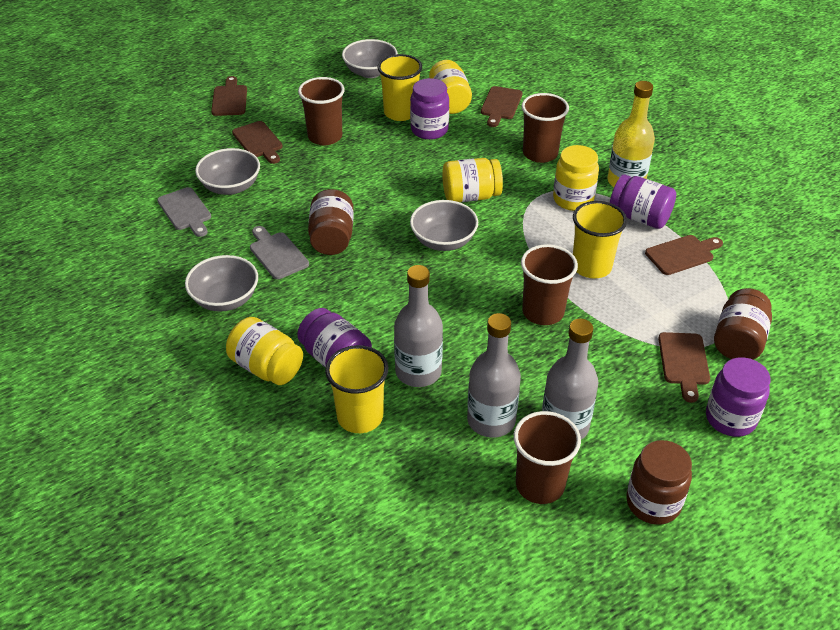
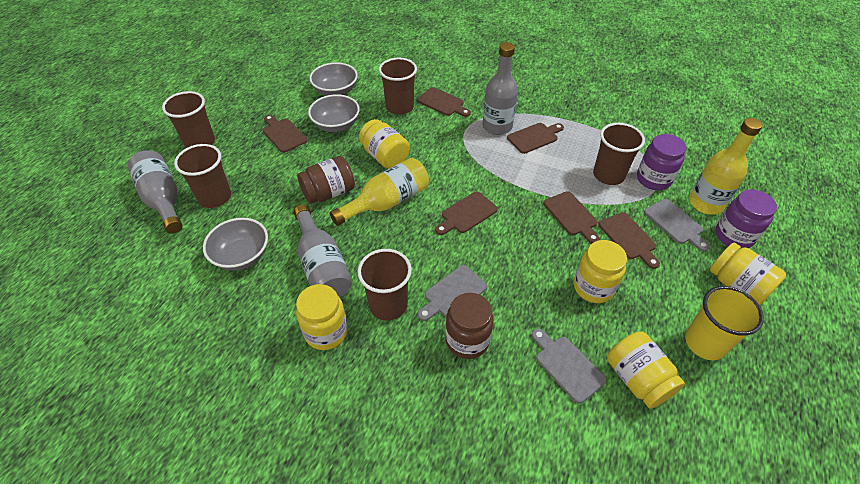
brown cup: 4 -> 5
brown cutting board: 5 -> 6
brown jar: 3 -> 2
grey bowl: 4 -> 3
grey cutting board: 2 -> 3
purple jar: 4 -> 2
yellow bottle: 1 -> 2
yellow cup: 3 -> 1
yellow jar: 4 -> 5

